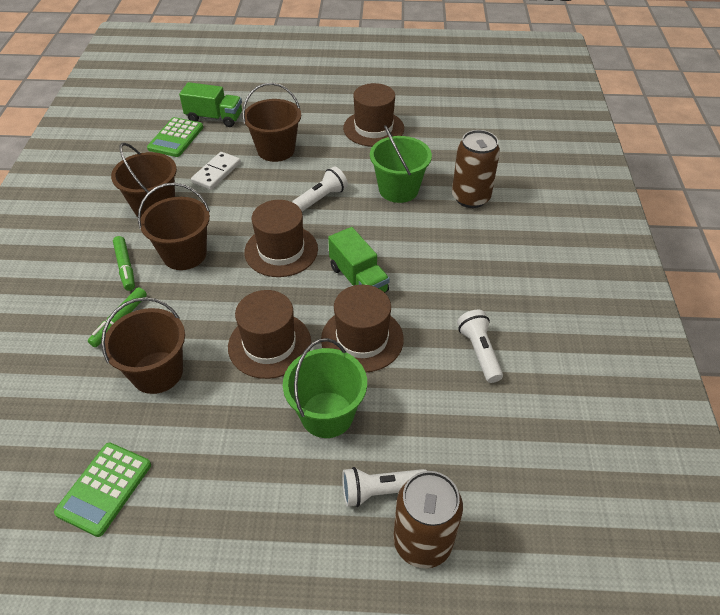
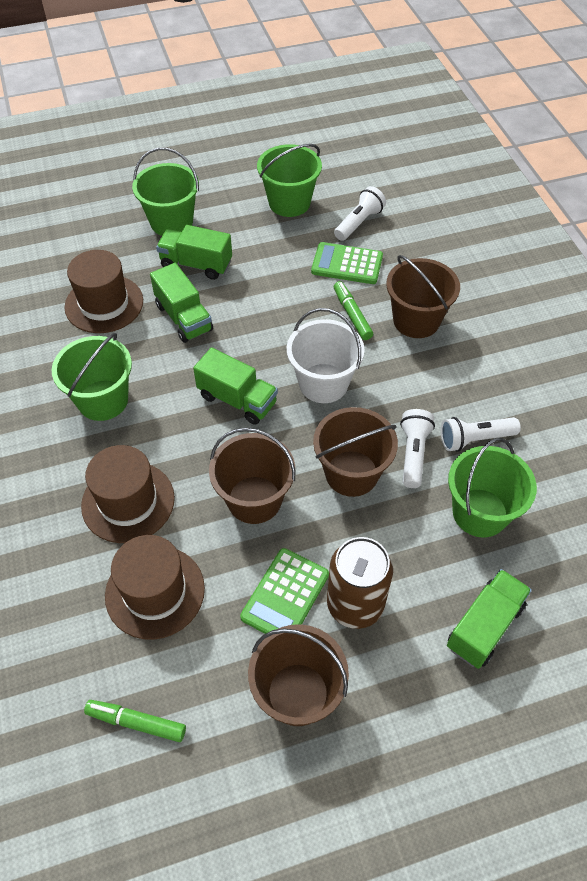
brown can: 2 -> 1
brown hat: 4 -> 3
green bucket: 2 -> 4
green truck: 2 -> 4
white bucket: 0 -> 1
white domino: 1 -> 0

